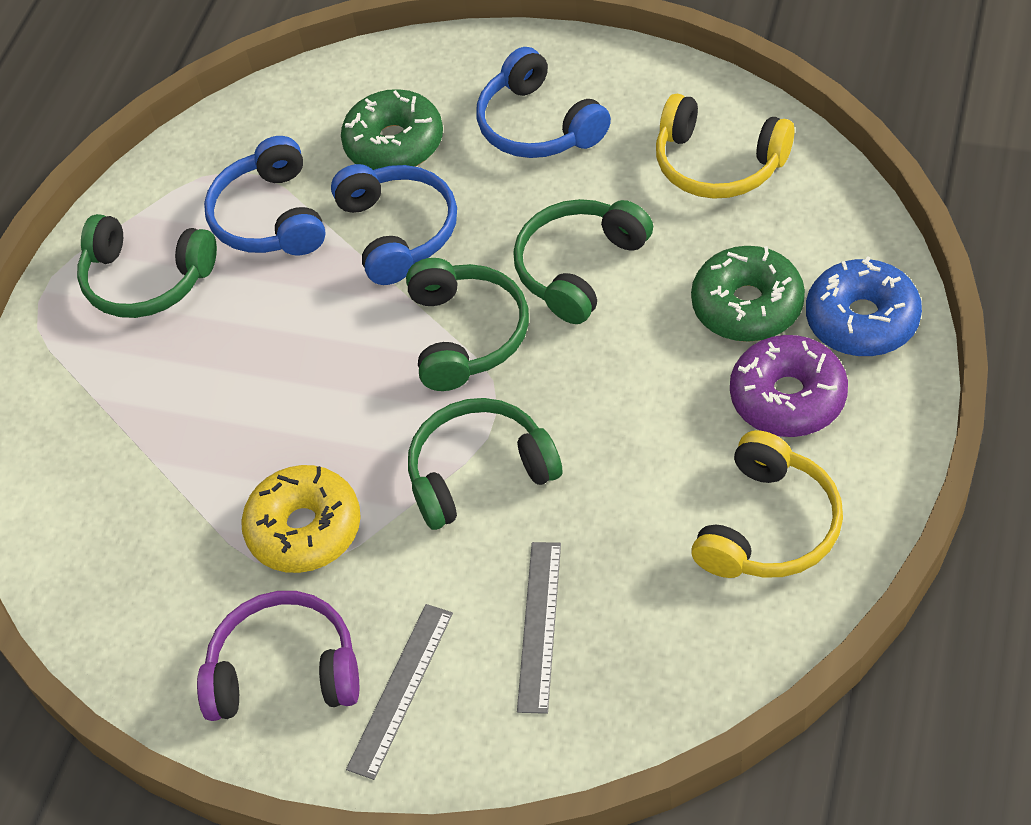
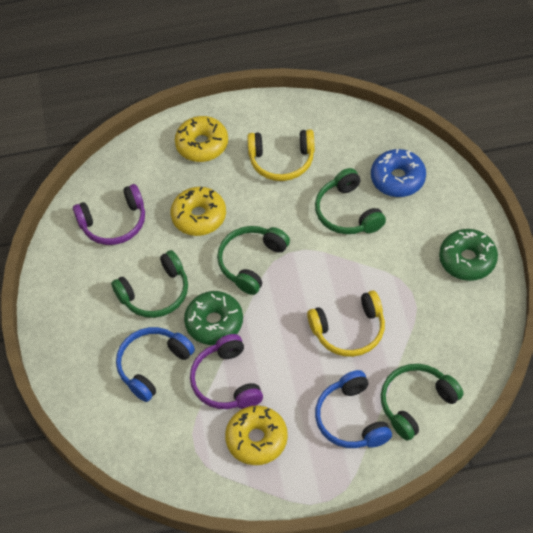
blue headphones: 3 -> 2
grey ruler: 2 -> 0
purple donut: 1 -> 0
purple headphones: 1 -> 2
yellow donut: 1 -> 3

